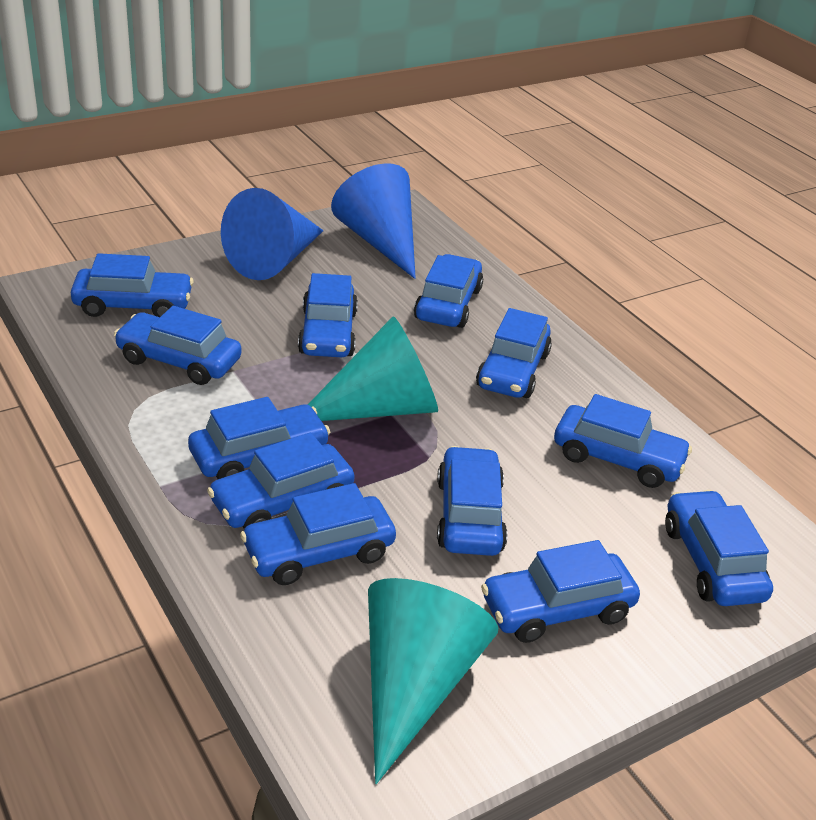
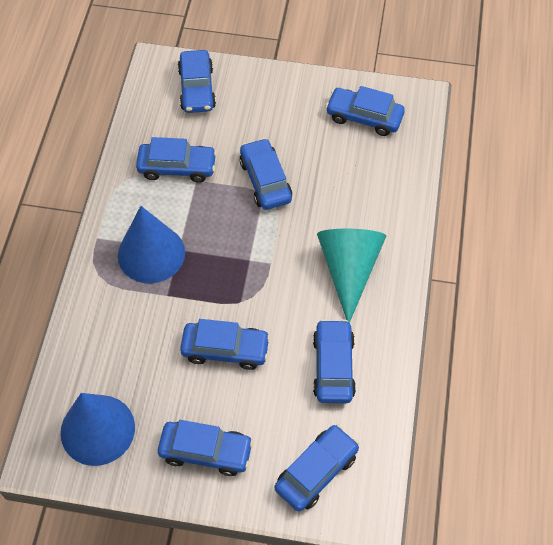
blue car: 12 -> 8
turquoise cone: 2 -> 1

